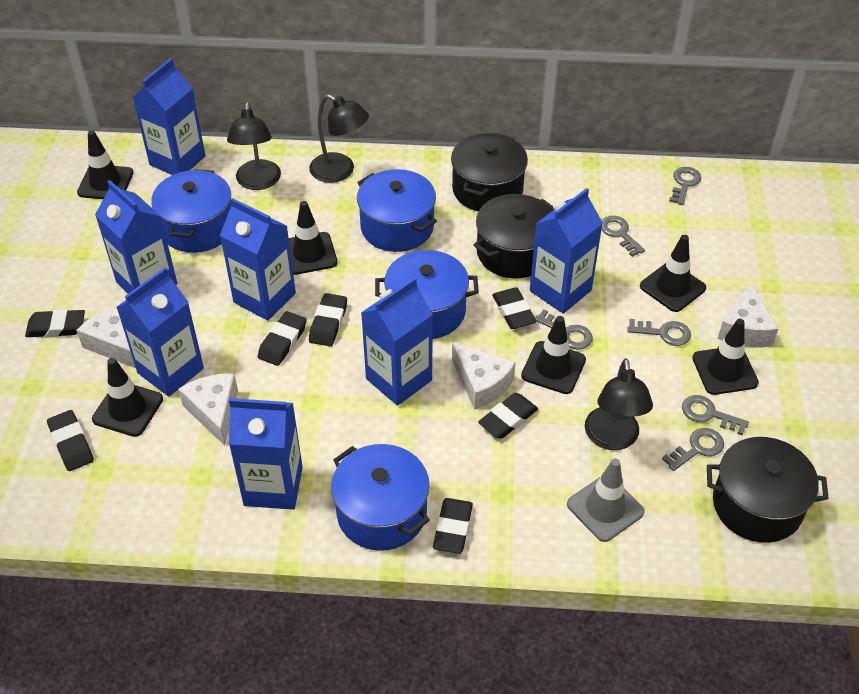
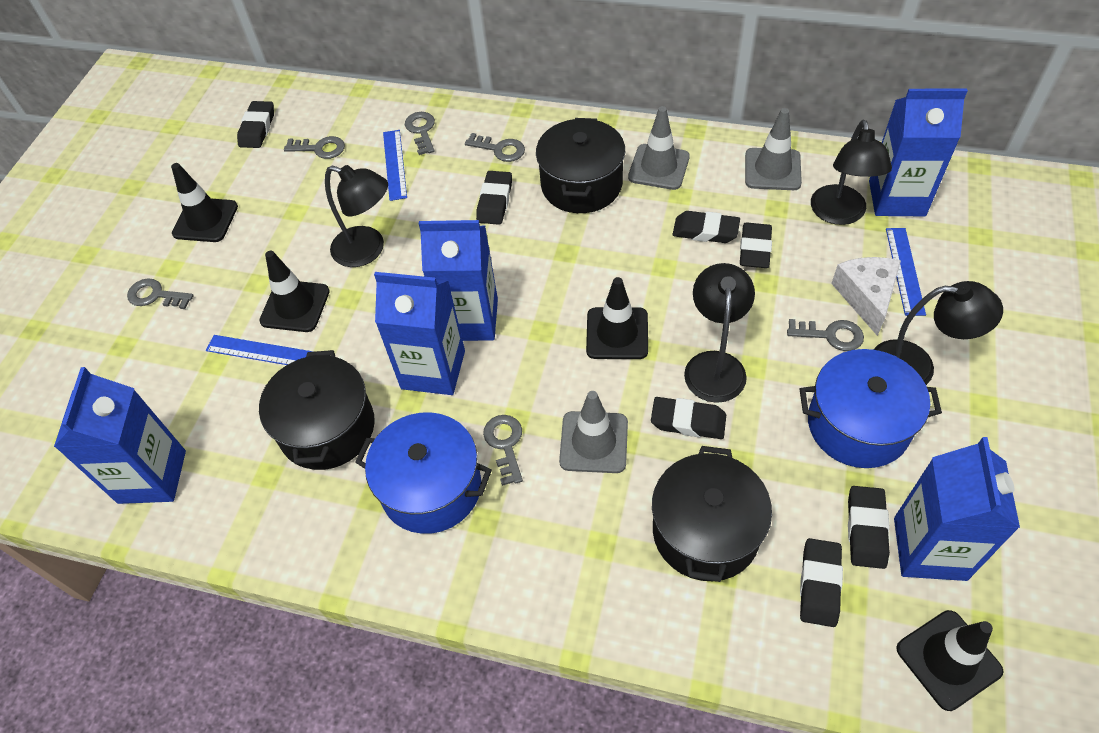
black lamp: 3 -> 4
black traffic cone: 6 -> 4
blue carton: 7 -> 5
blue pot: 4 -> 2
blue ruler: 0 -> 3
grey traffic cone: 1 -> 3
white cheese: 4 -> 1

